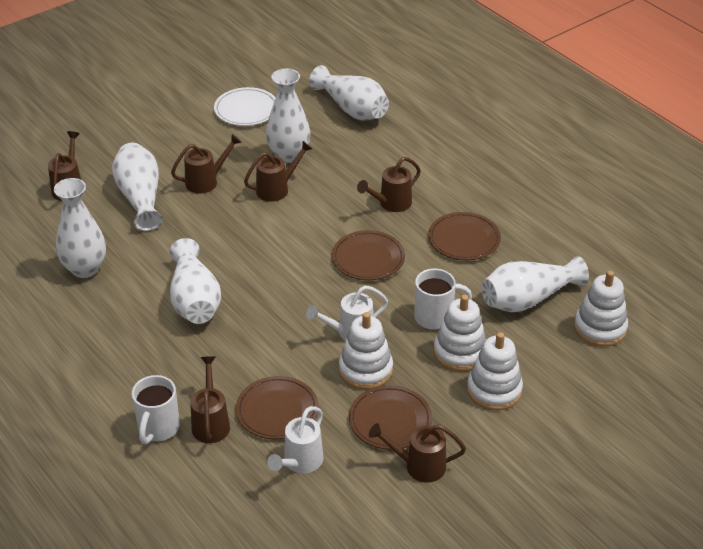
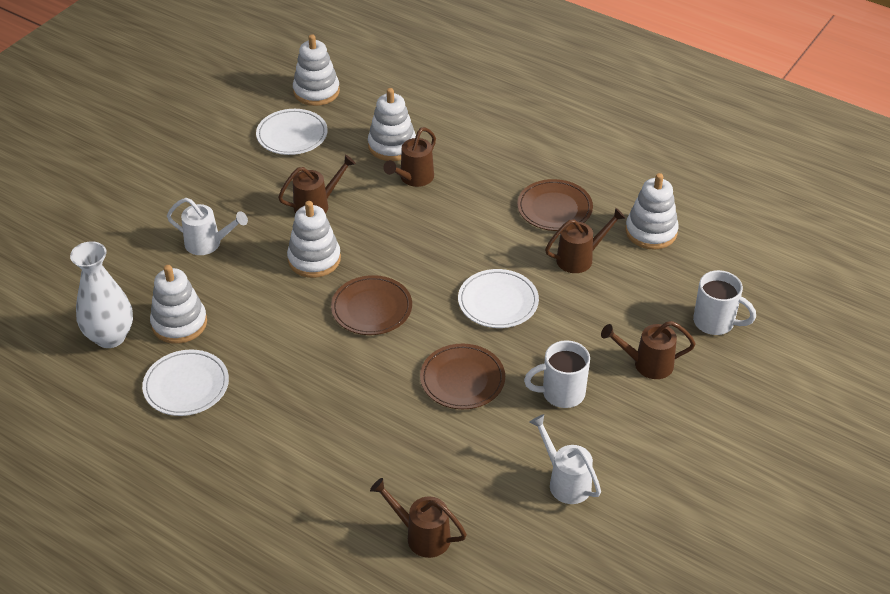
brown plate: 4 -> 3
brown watering can: 6 -> 5
white plate: 1 -> 3
white stacking toy: 4 -> 5
white vase: 6 -> 1

